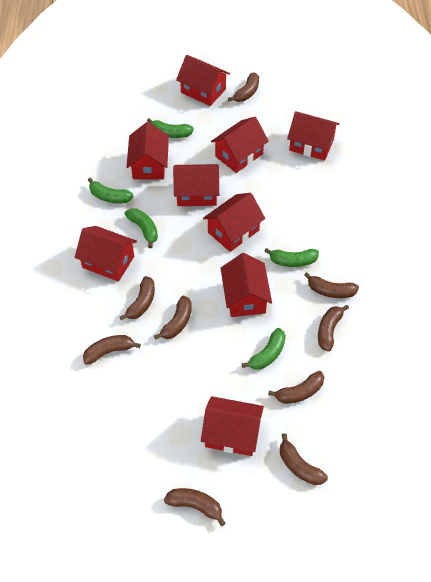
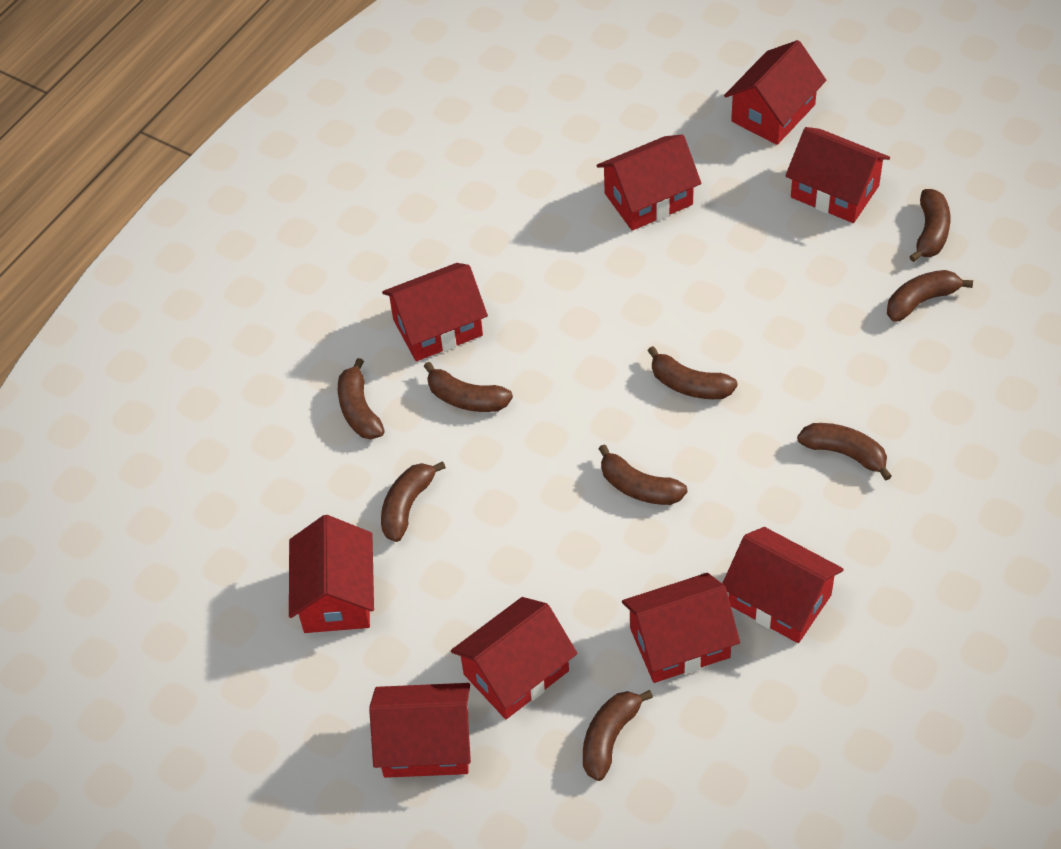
green banana: 5 -> 0

